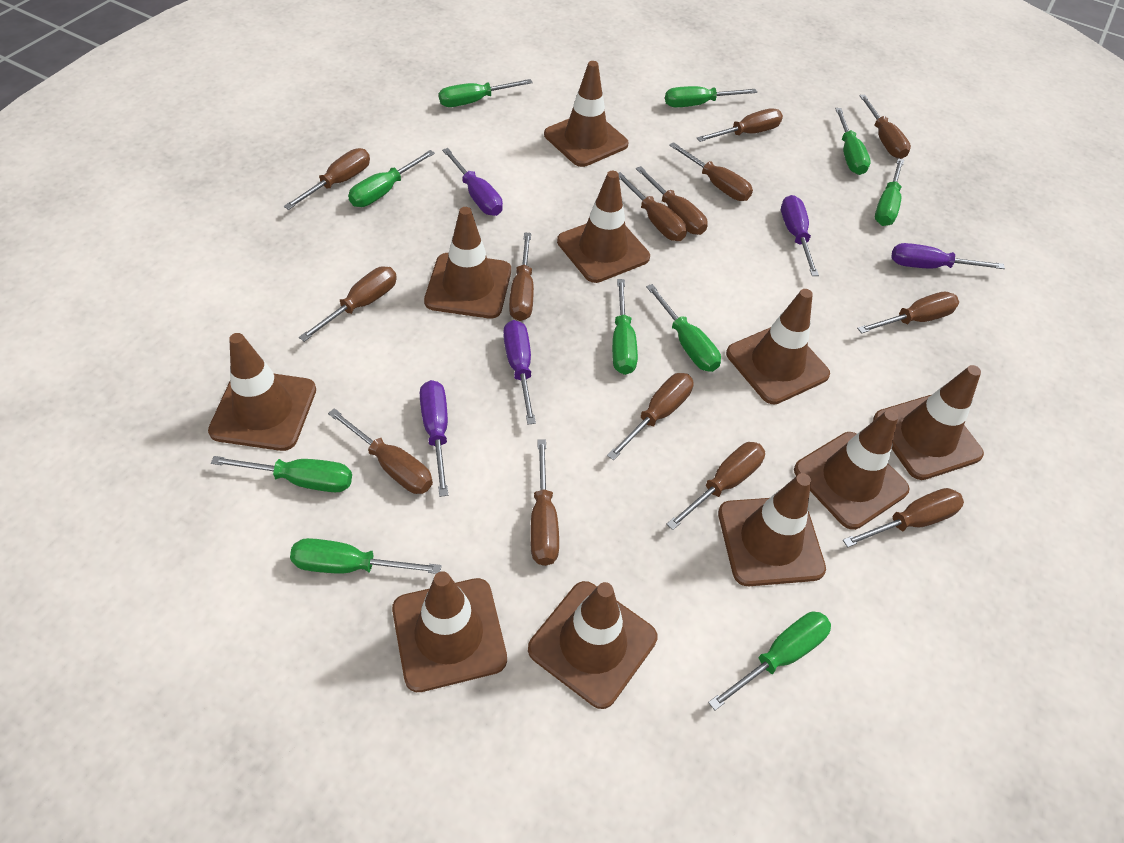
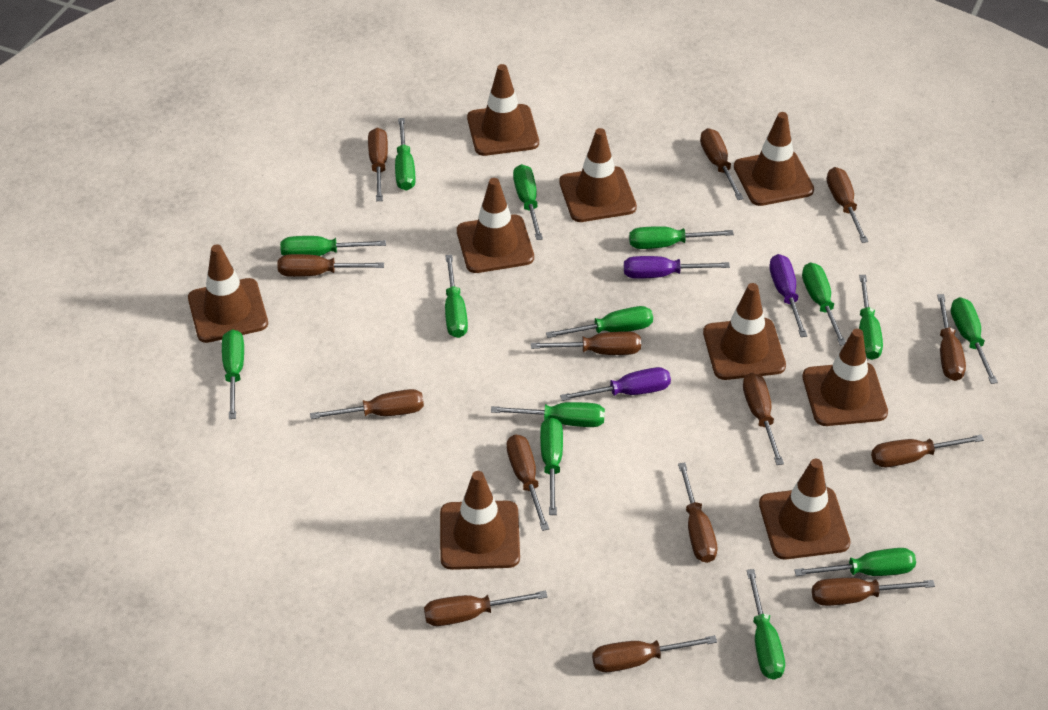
brown traffic cone: 10 -> 9
green screwdriver: 10 -> 14
purple screwdriver: 5 -> 3

